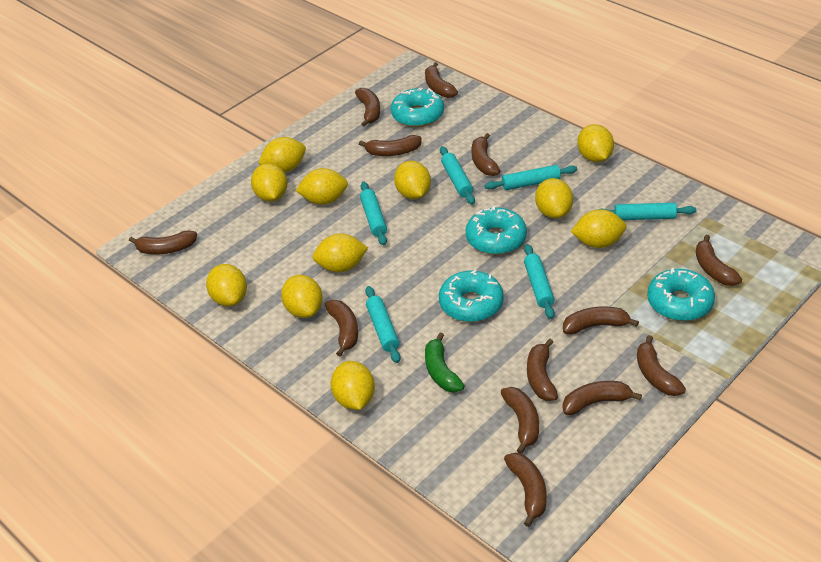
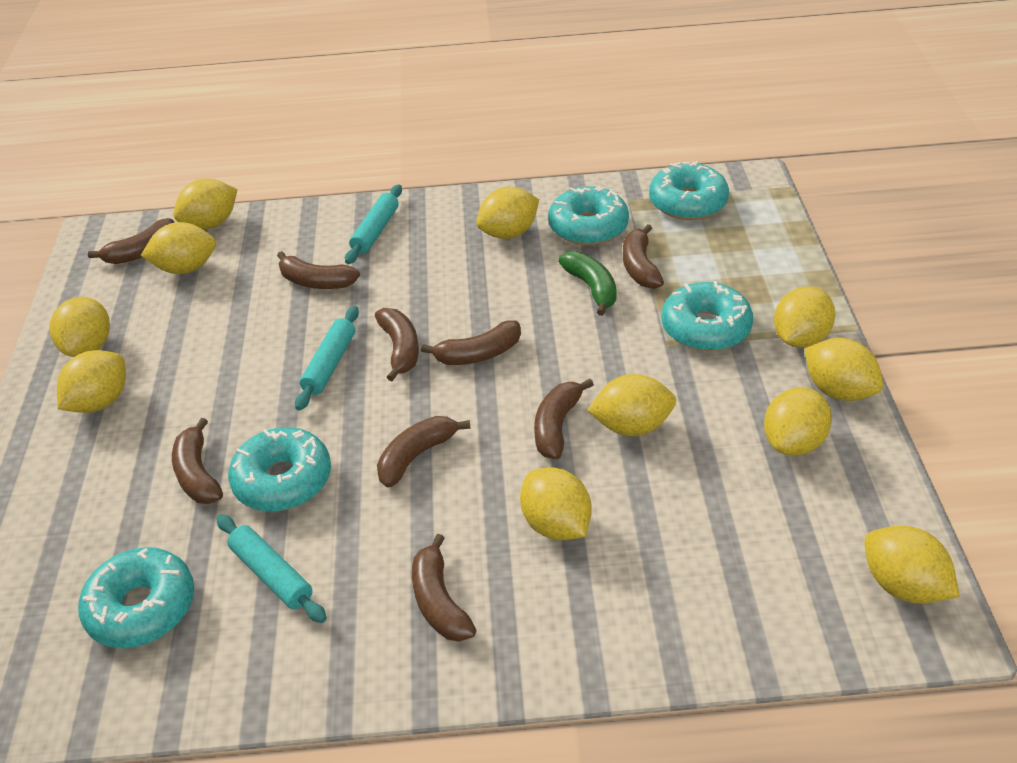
brown banana: 13 -> 9
turquoise donut: 4 -> 5
turquoise rolling pin: 6 -> 3

